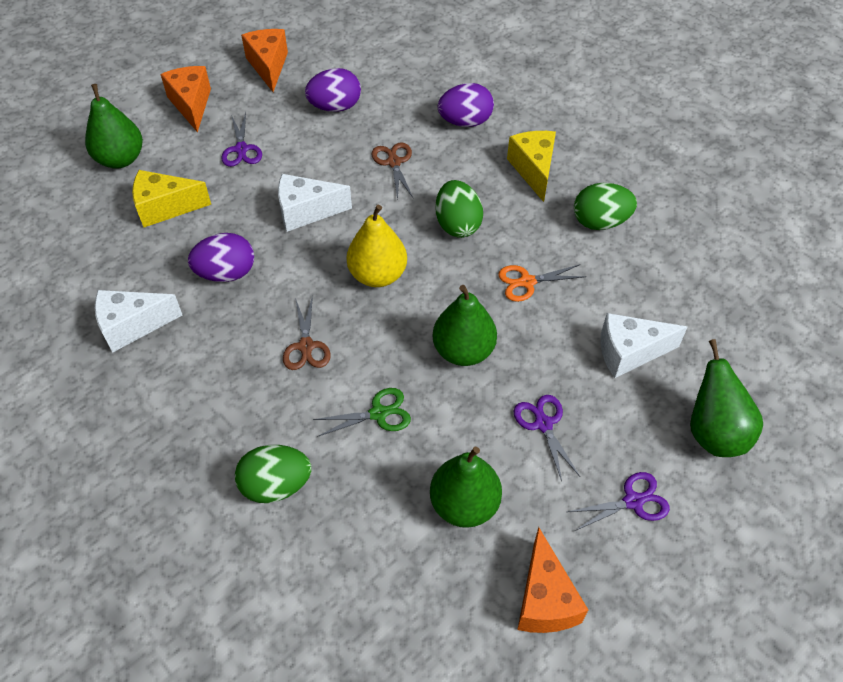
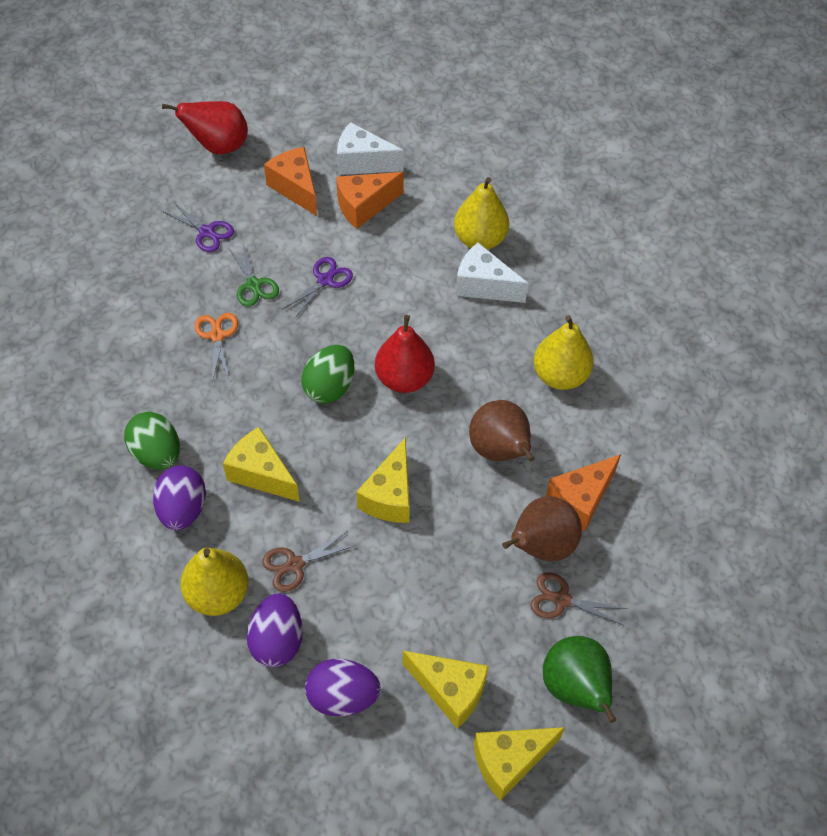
brown pear: 0 -> 2
green egg: 3 -> 2
green pear: 4 -> 1
purple scissors: 3 -> 2
red pear: 0 -> 2
white cheese: 3 -> 2
yellow cheese: 2 -> 4
yellow pear: 1 -> 3

